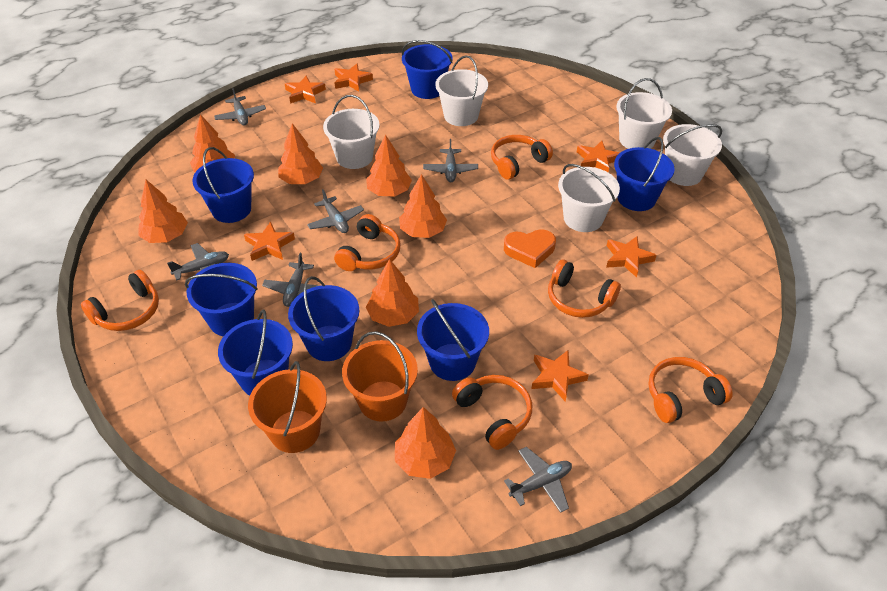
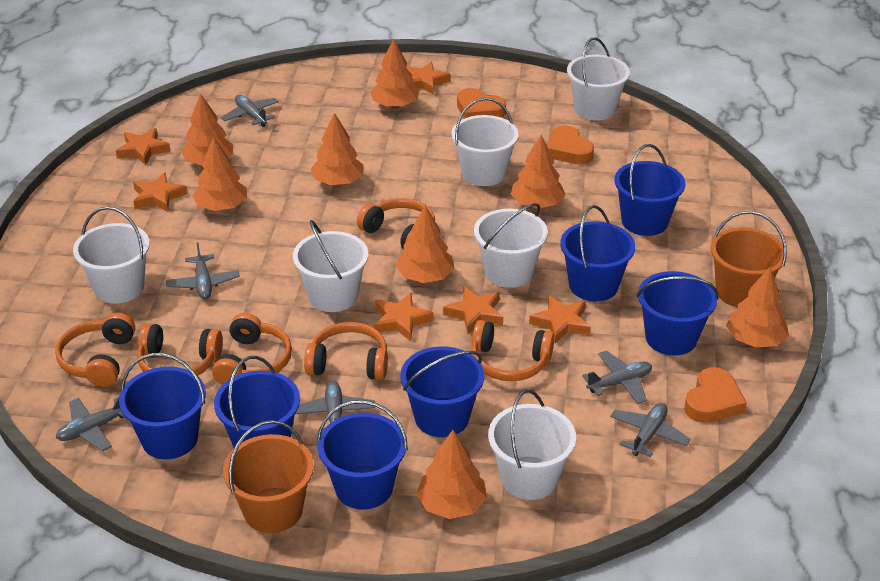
orange heart: 1 -> 3
orange tree: 7 -> 8
white bucket: 5 -> 6

